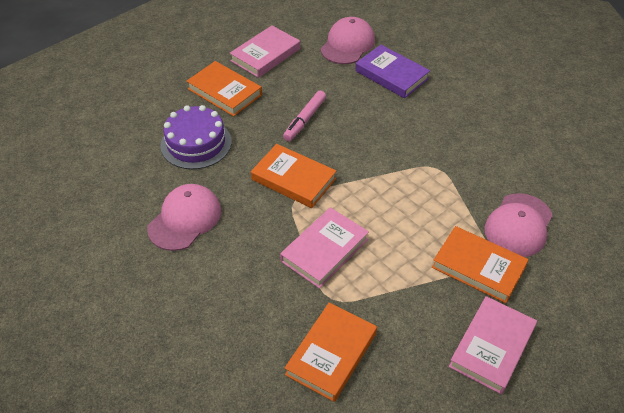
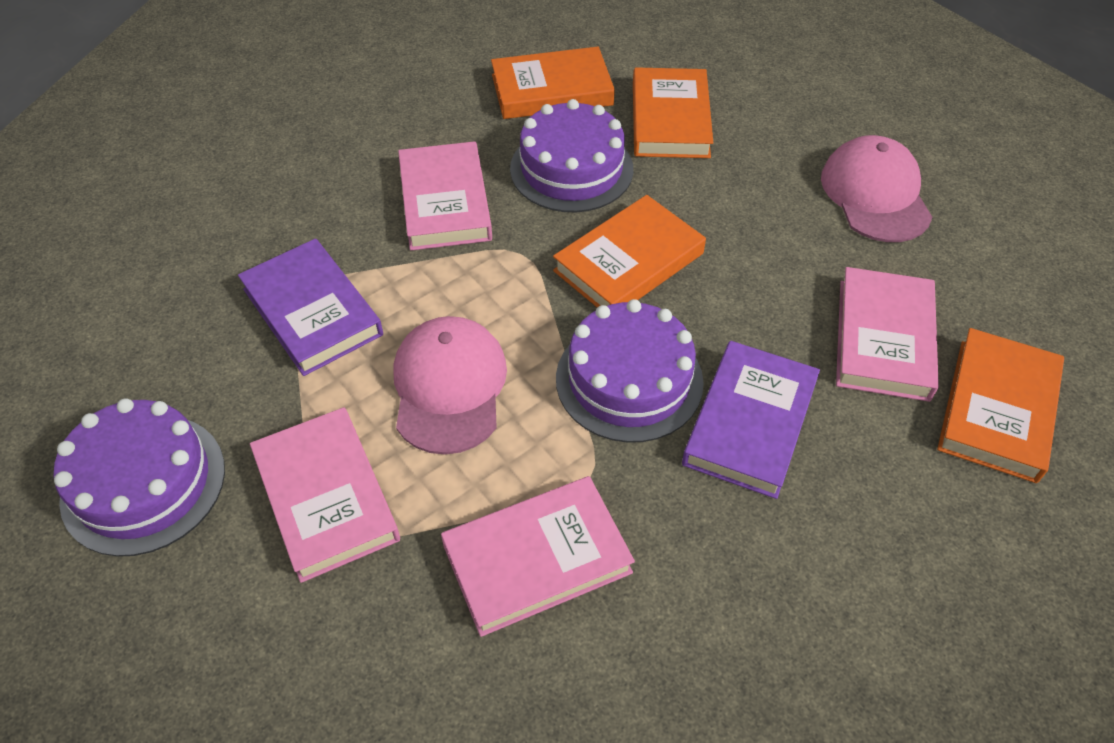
pink book: 3 -> 4
pink cap: 3 -> 2
pink marker: 1 -> 0
purple book: 1 -> 2
purple cake: 1 -> 3

